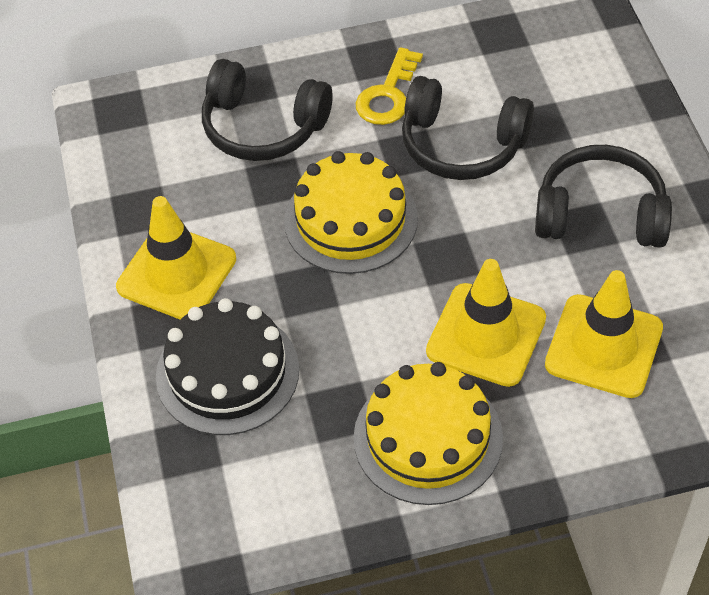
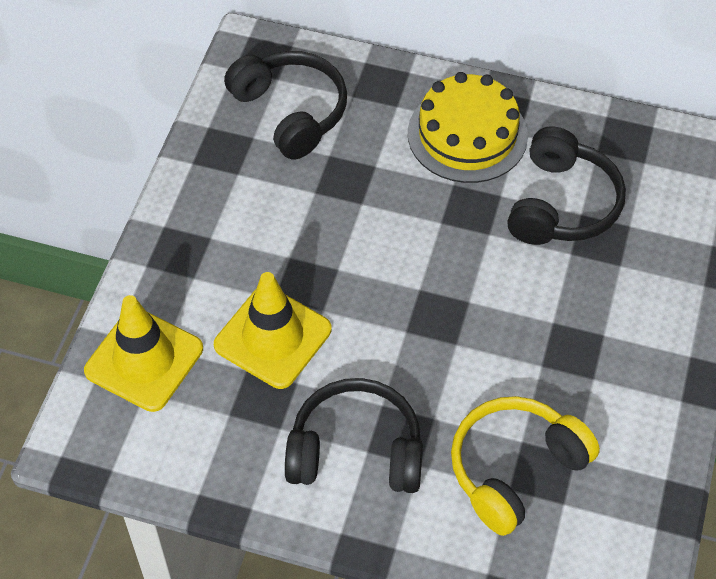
black cake: 1 -> 0
yellow cake: 2 -> 1
yellow headphones: 0 -> 1
yellow key: 1 -> 0
yellow traffic cone: 3 -> 2

